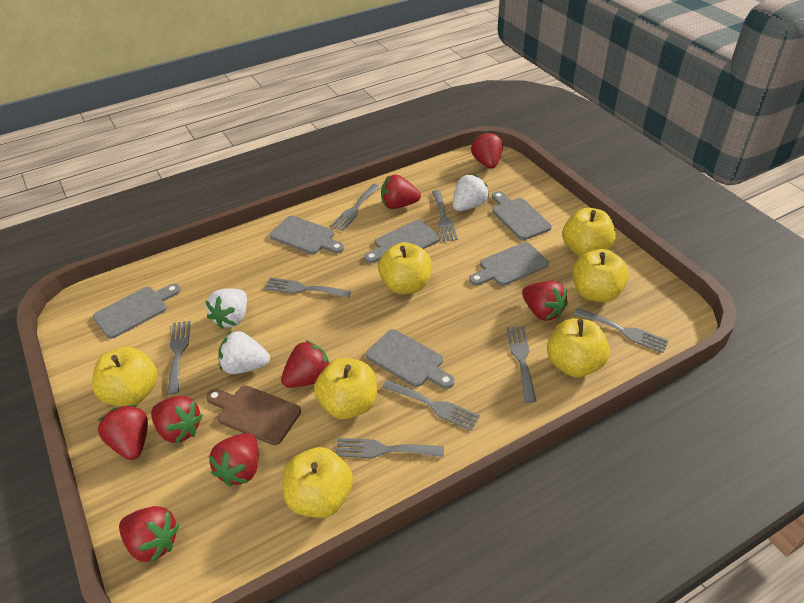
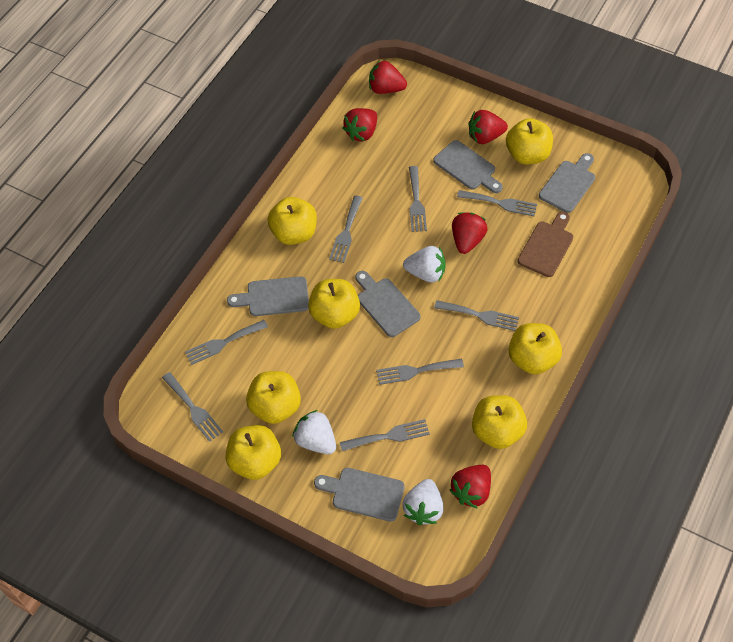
grey cutting board: 6 -> 5
red strawberry: 8 -> 5

